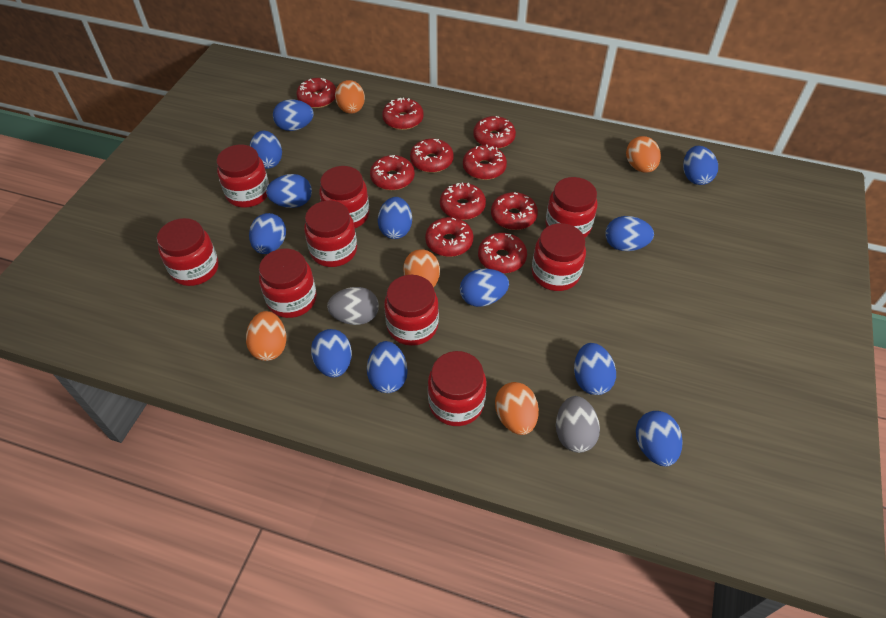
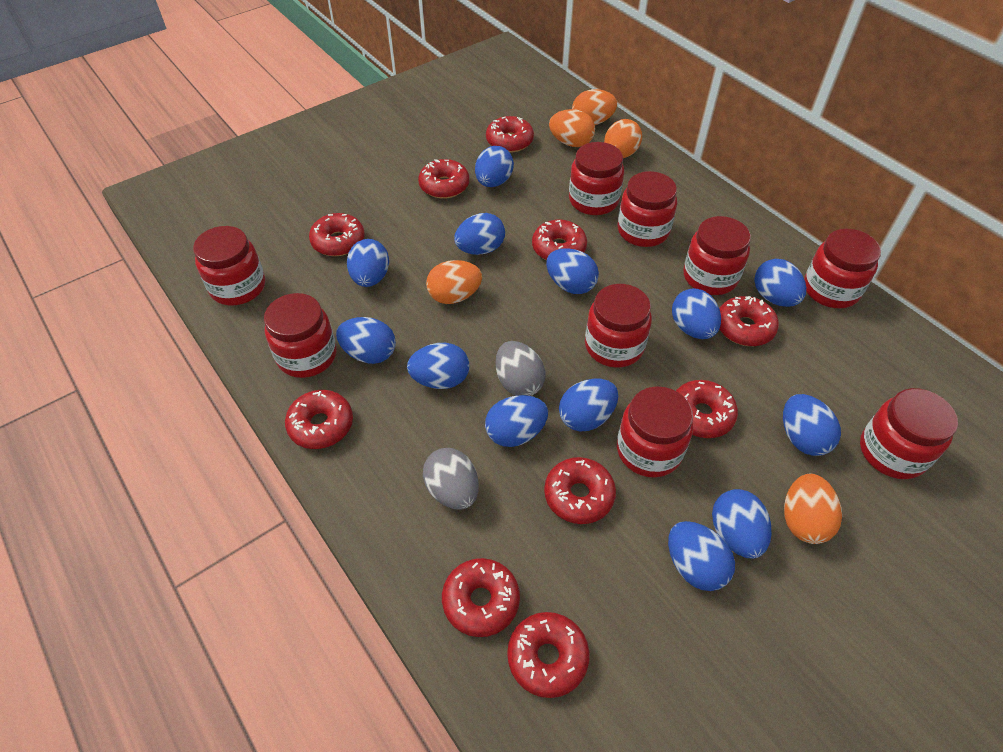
blue egg: 12 -> 13

